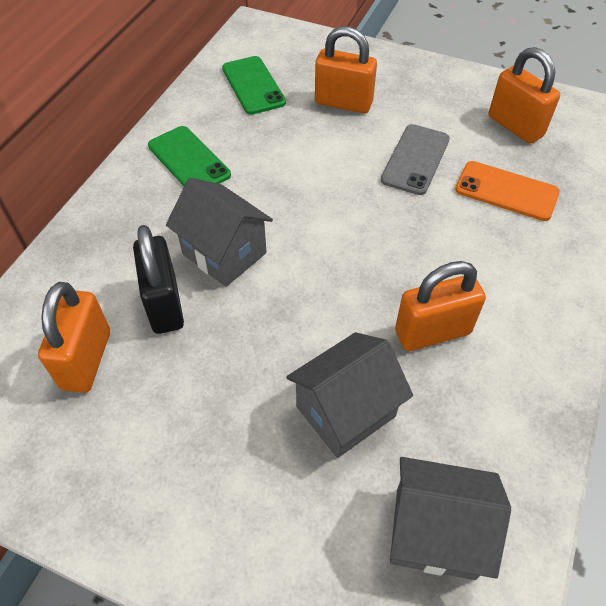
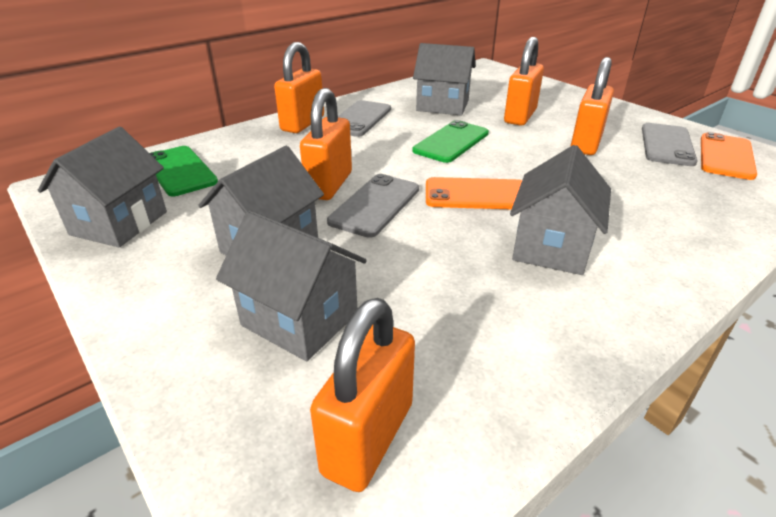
black padlock: 1 -> 0
grey house: 3 -> 5
grey phone: 1 -> 3
orange padlock: 4 -> 5
orange phone: 1 -> 2

